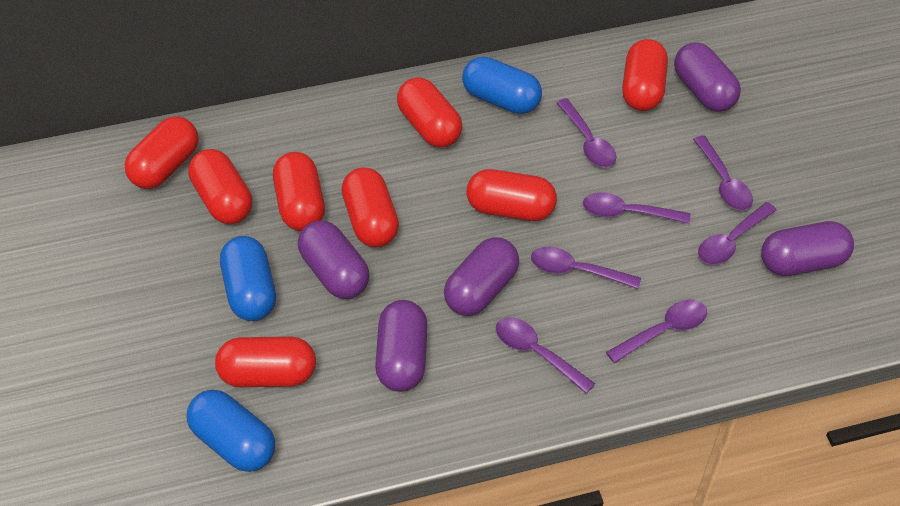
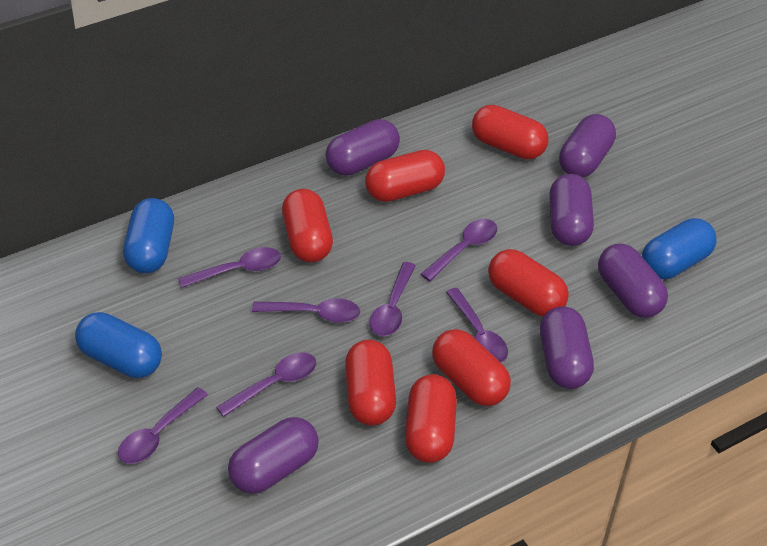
purple capsule: 5 -> 6
red capsule: 8 -> 7

